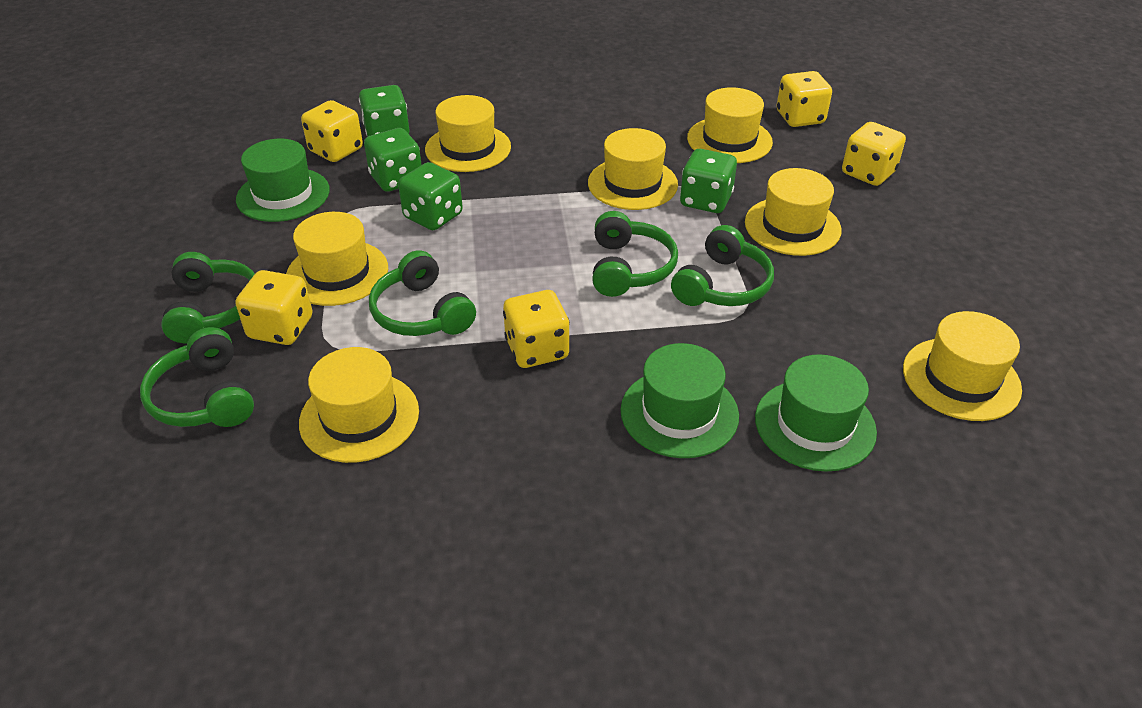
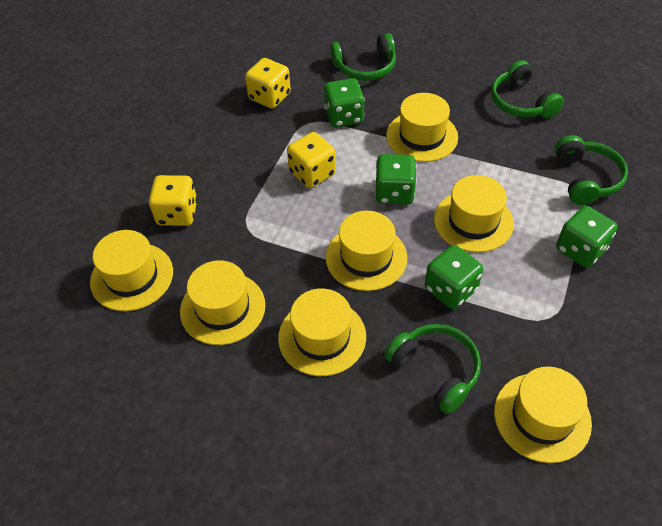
green hat: 3 -> 0
green headphones: 5 -> 4
yellow dice: 5 -> 3

